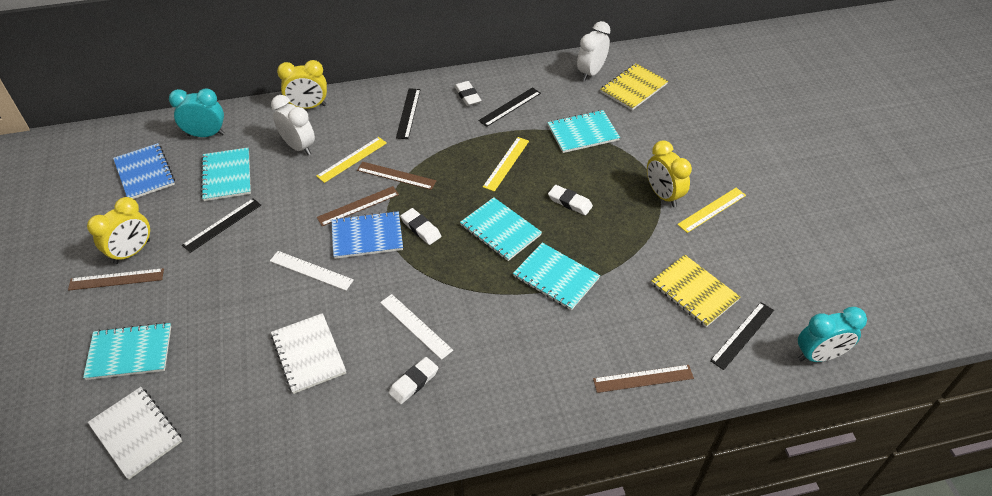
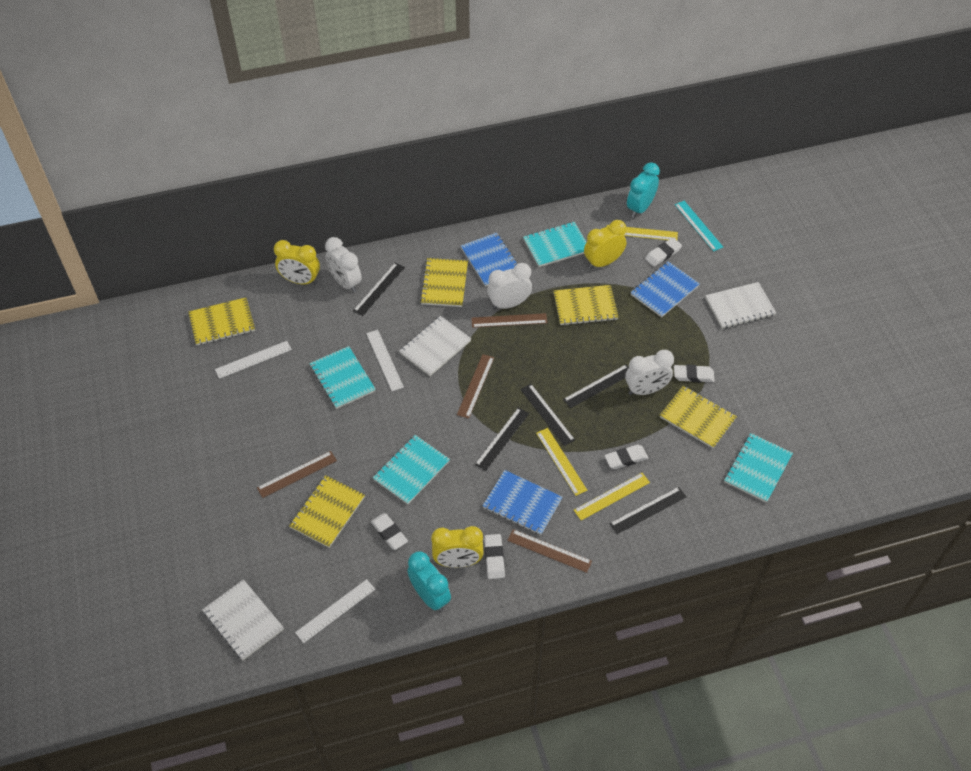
black ruler: 4 -> 5
blue notebook: 2 -> 3
turquoise notebook: 5 -> 4
turquoise ruler: 0 -> 1
white clock: 2 -> 3
white eraser: 4 -> 5
white notebook: 2 -> 3
white ruler: 2 -> 3
yellow notebook: 2 -> 5

